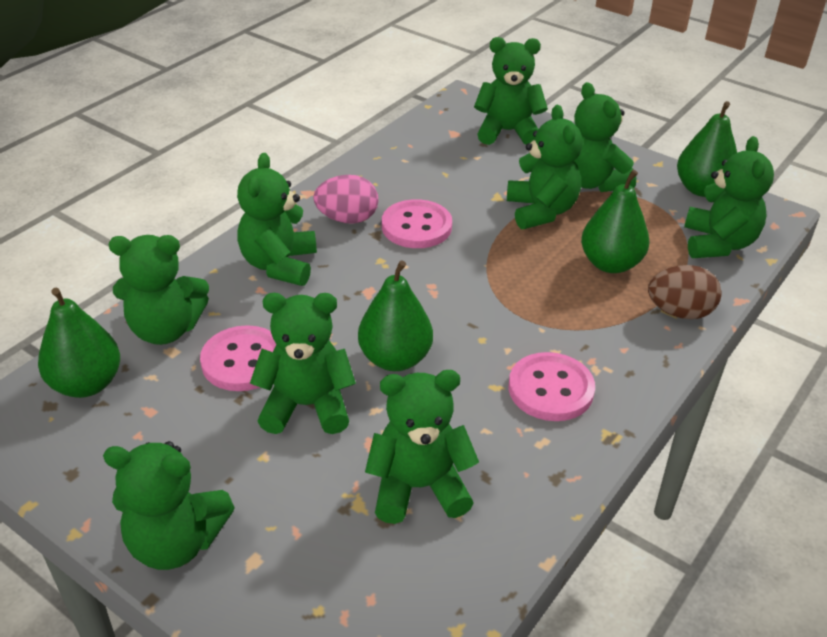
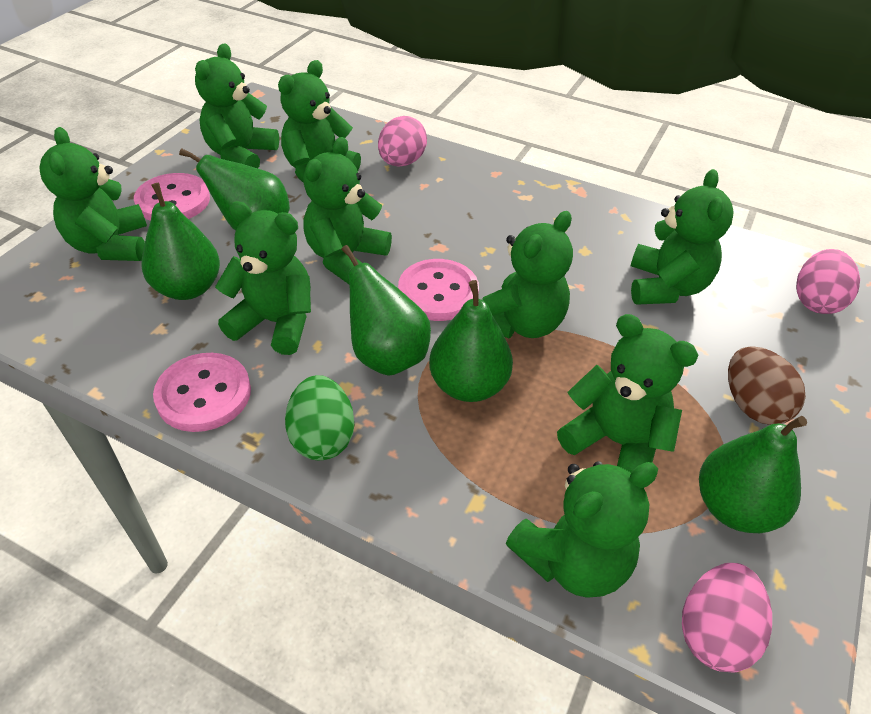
green egg: 0 -> 1
green pear: 4 -> 5
pink egg: 1 -> 3

